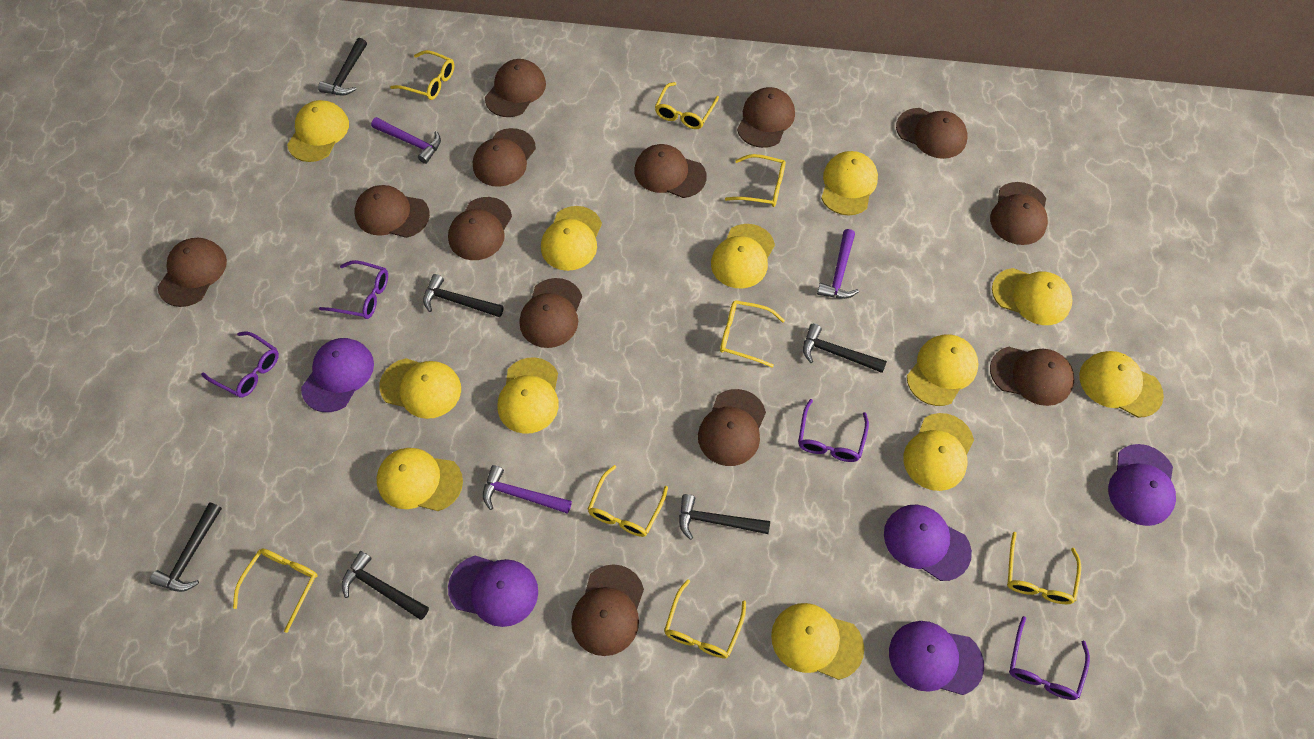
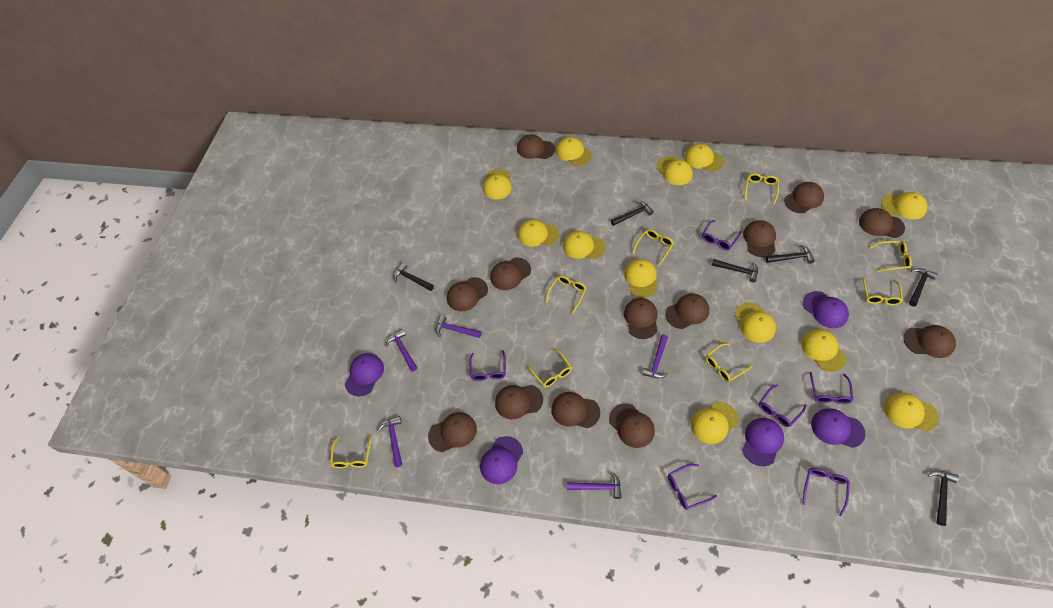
purple glasses: 4 -> 6
purple hammer: 3 -> 5

